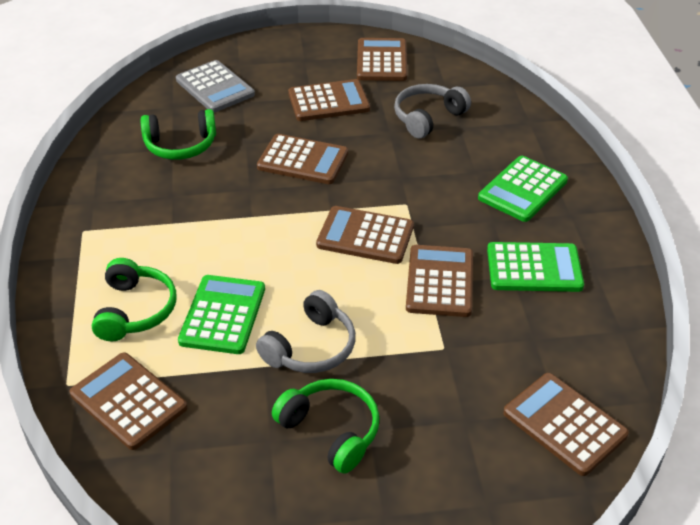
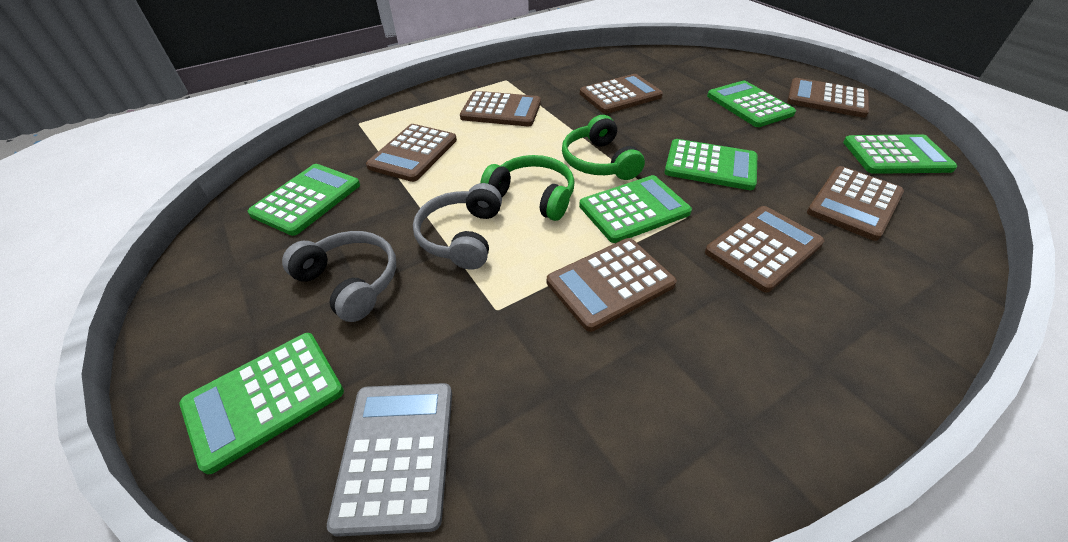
green calculator: 3 -> 6
green headphones: 3 -> 2

